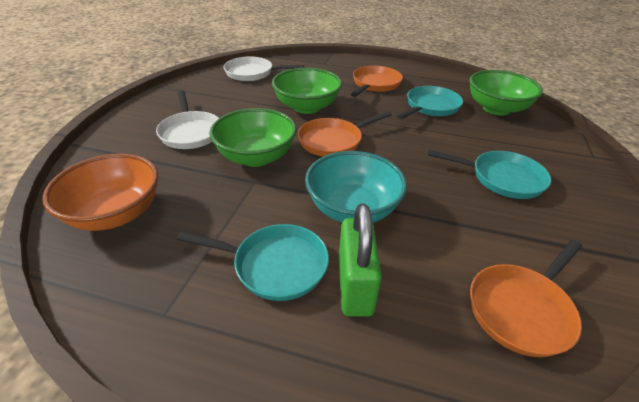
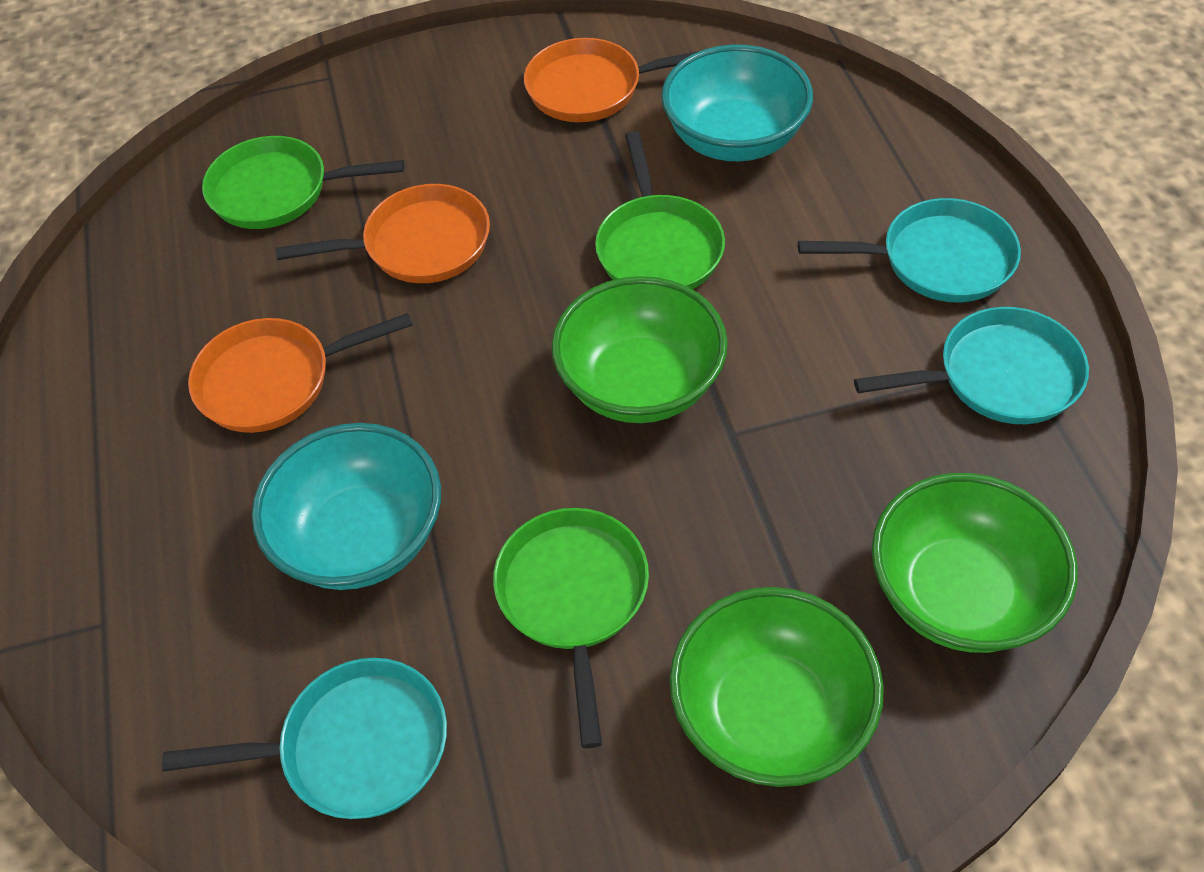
green padlock: 1 -> 0
green pan: 0 -> 3
orange bowl: 1 -> 0
turquoise bowl: 1 -> 2
white pan: 2 -> 0

